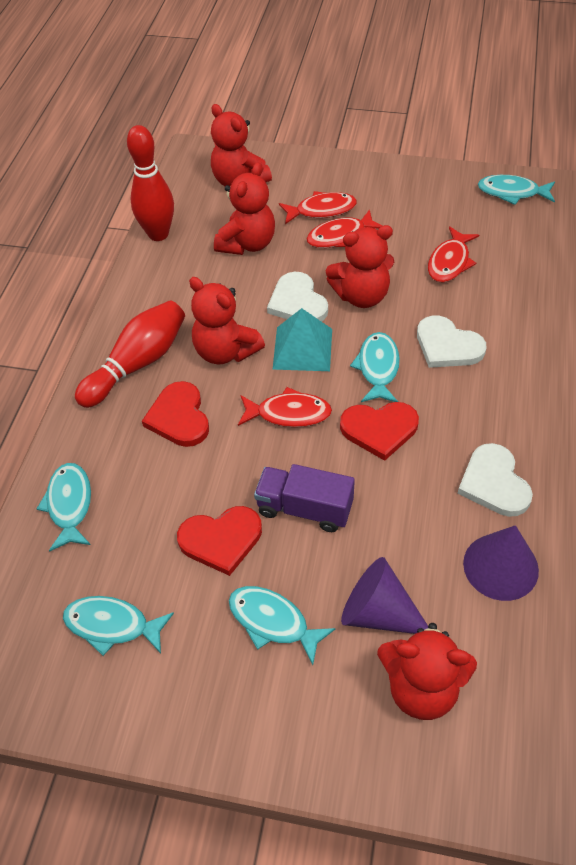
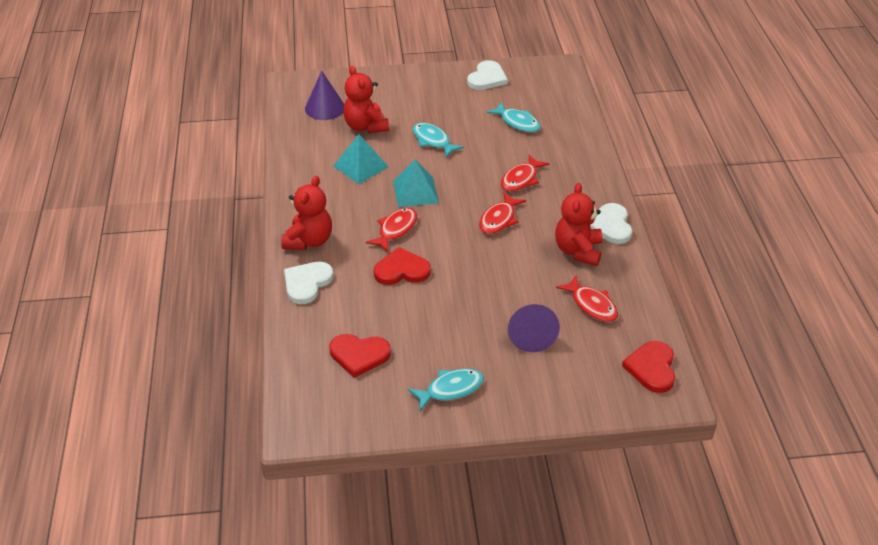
purple truck: 1 -> 0
red bowling pin: 2 -> 0
red teddy bear: 5 -> 3
turquoise fish: 5 -> 3
turquoise pyramid: 1 -> 2

